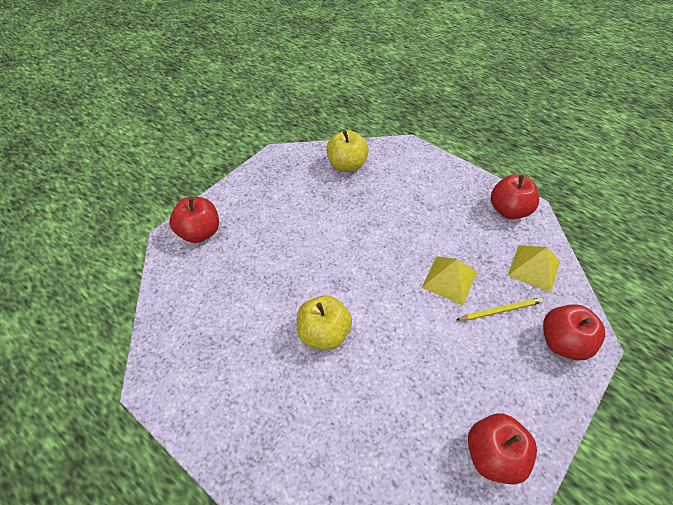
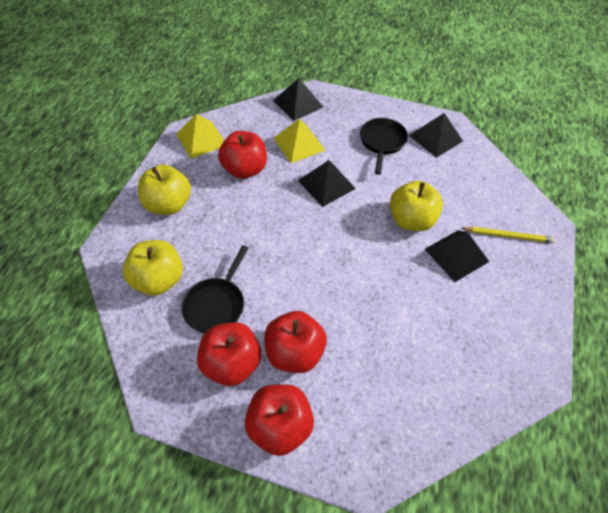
black pan: 0 -> 2
black pyramid: 0 -> 4
yellow apple: 2 -> 3

